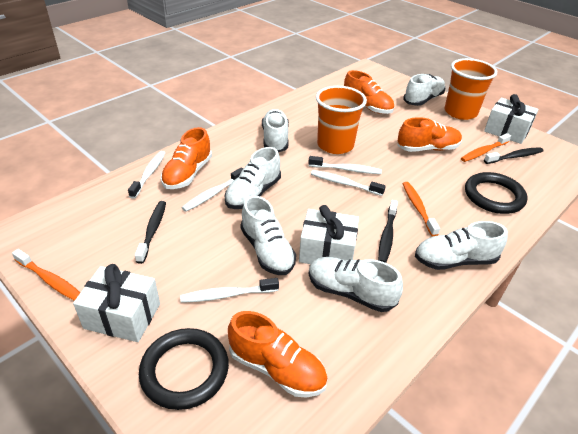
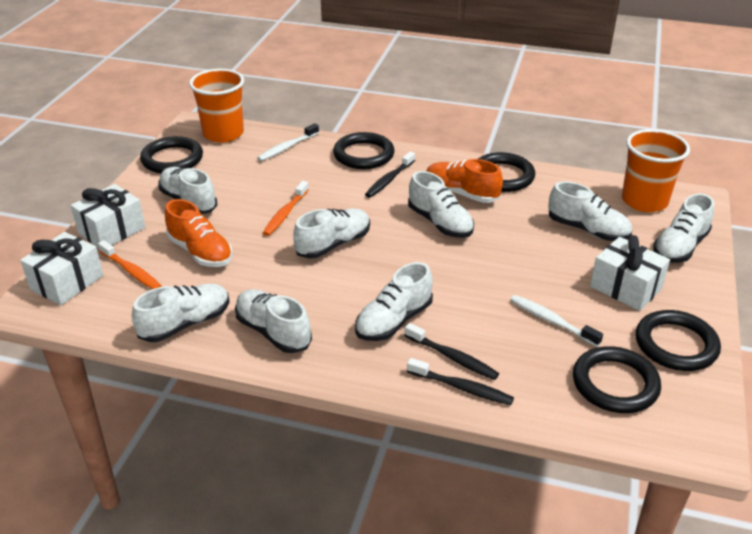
black ring: 2 -> 5
orange shoe: 4 -> 2
orange toothbrush: 3 -> 2
white shoe: 6 -> 8
white toothbrush: 5 -> 2

